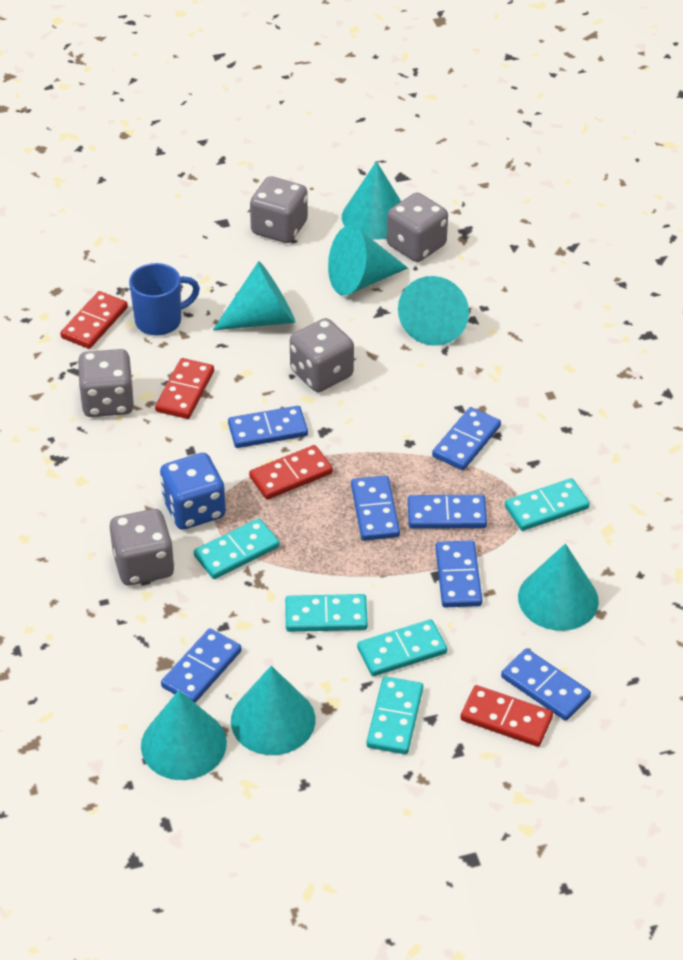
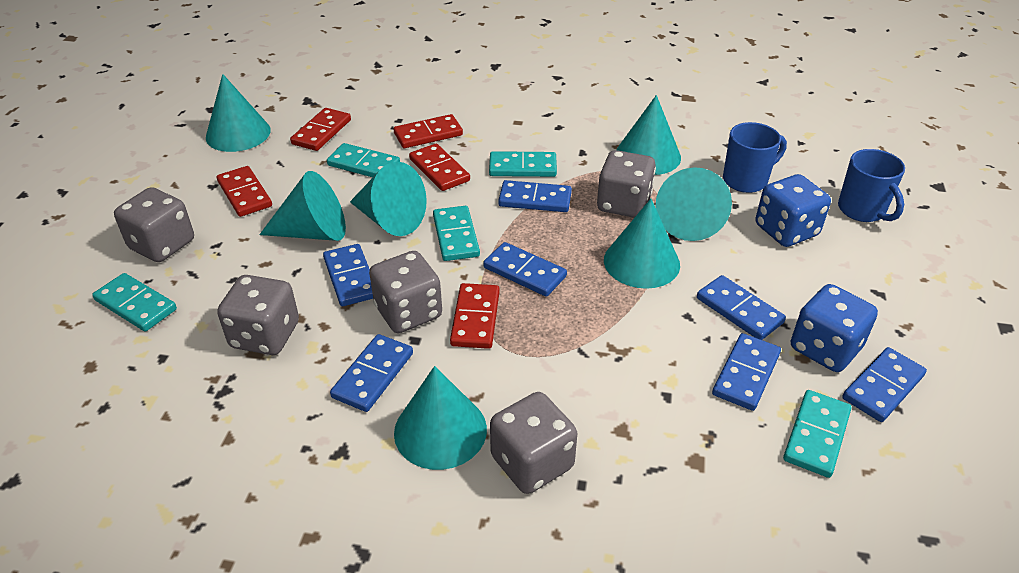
blue dice: 1 -> 2
blue mug: 1 -> 2
red domino: 4 -> 5

